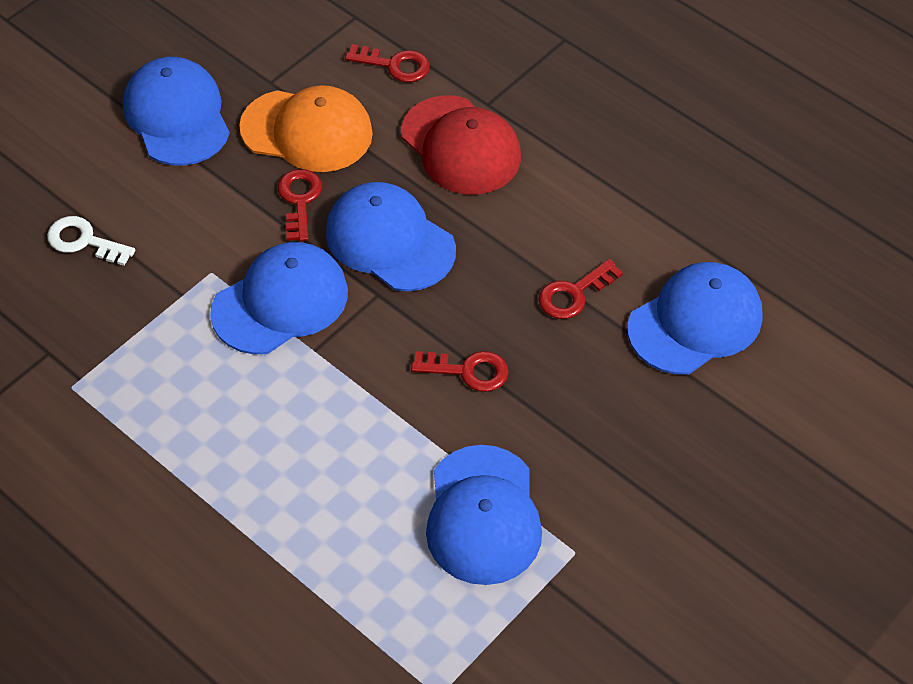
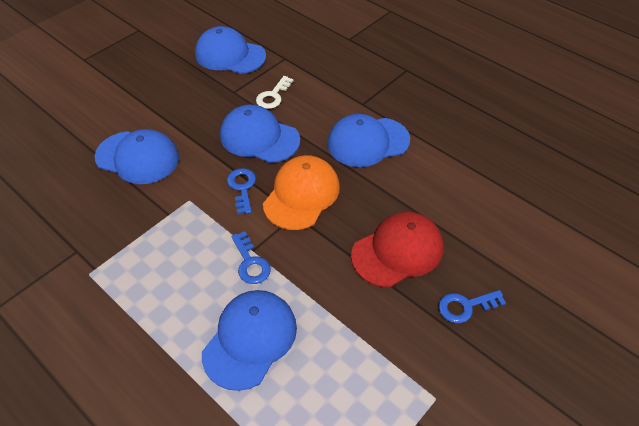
blue key: 0 -> 3
red key: 4 -> 0

